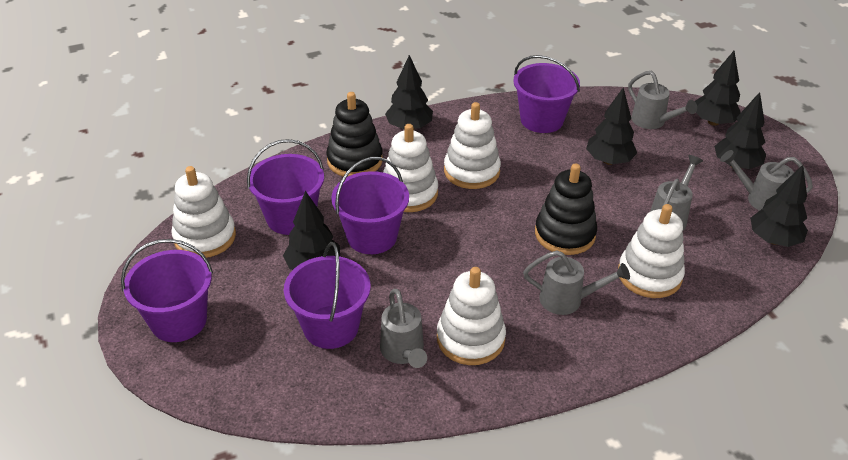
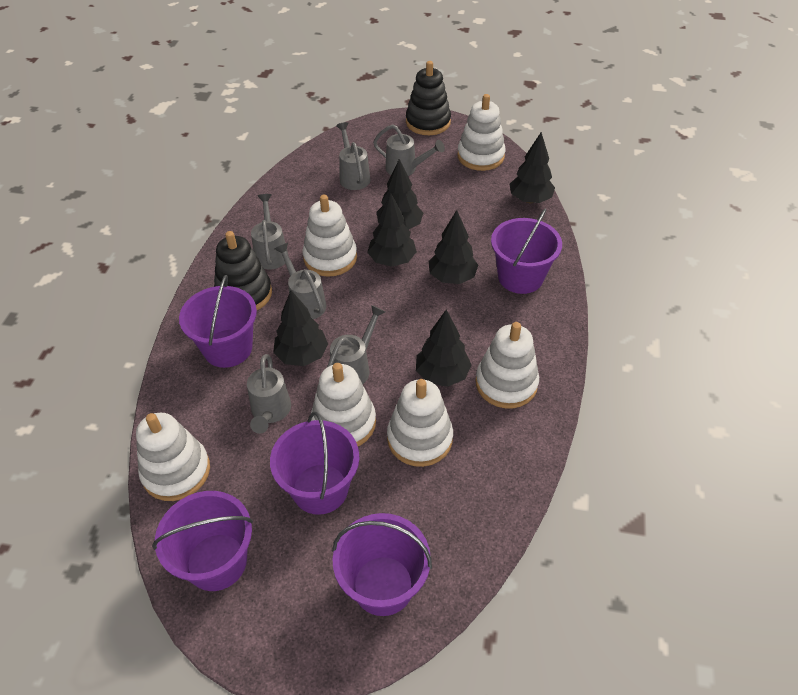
grey watering can: 5 -> 6
white stacking toy: 5 -> 6

